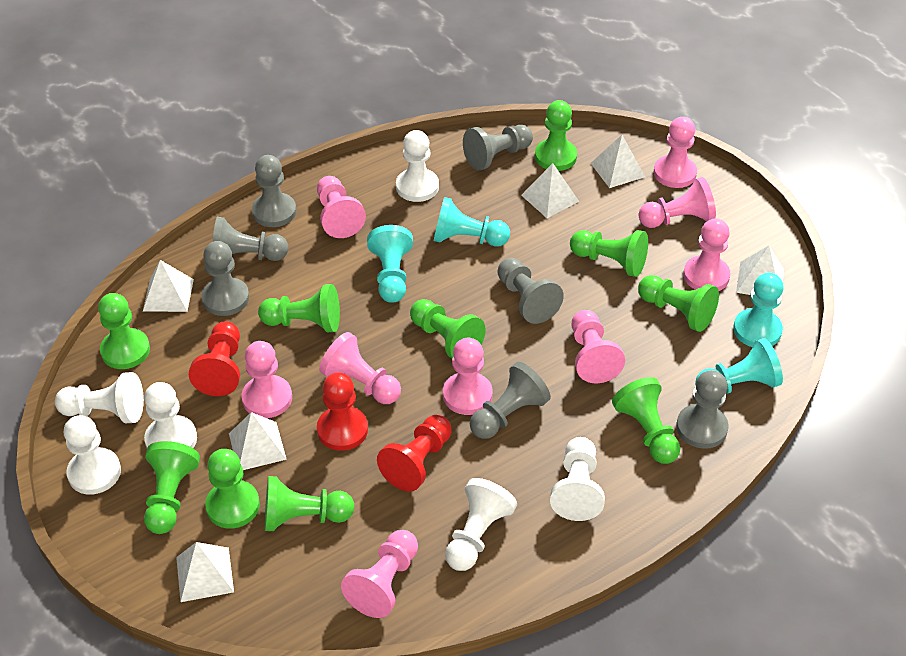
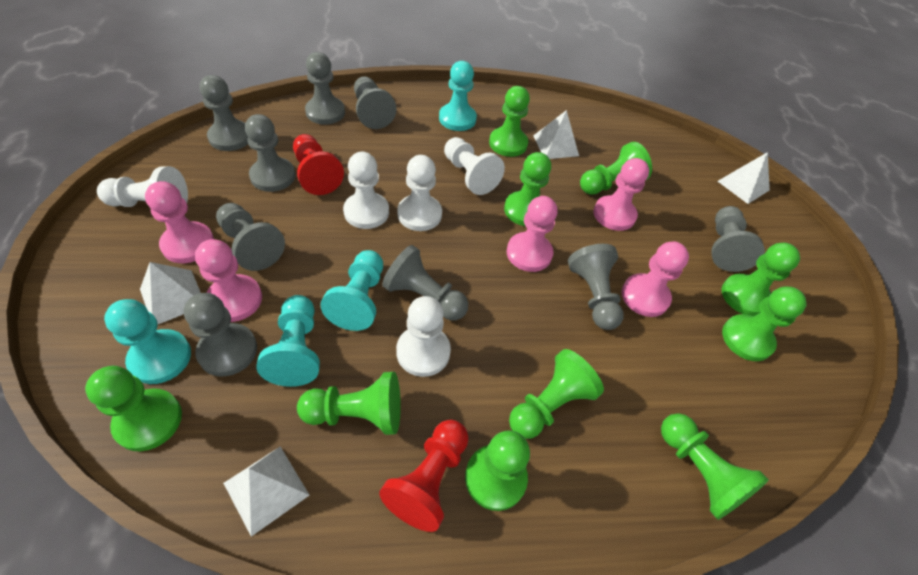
grey pawn: 7 -> 9
pink pawn: 9 -> 5
red pawn: 3 -> 2
white pawn: 6 -> 5
white pyramid: 6 -> 4

